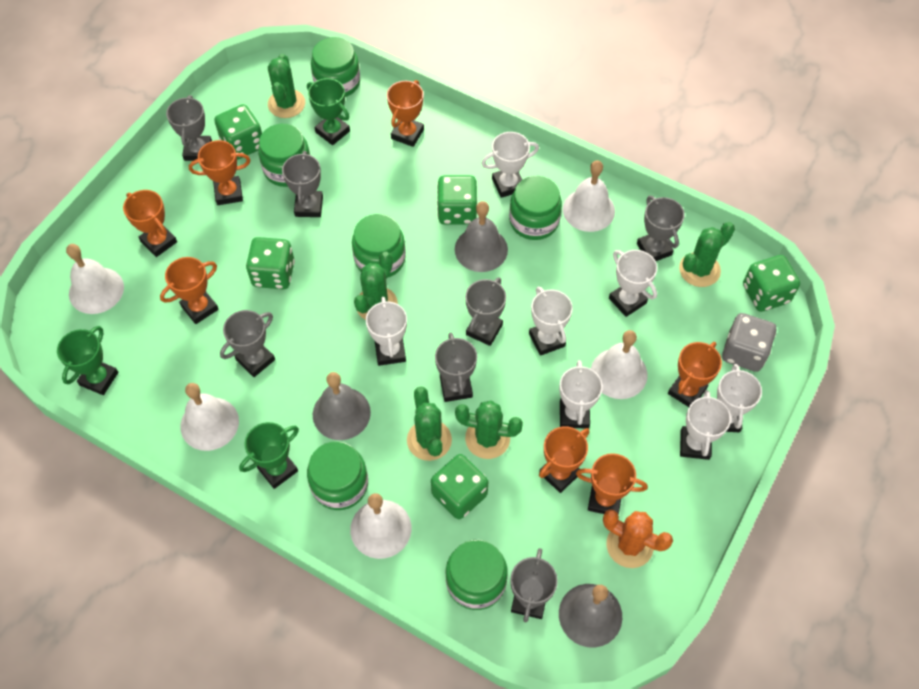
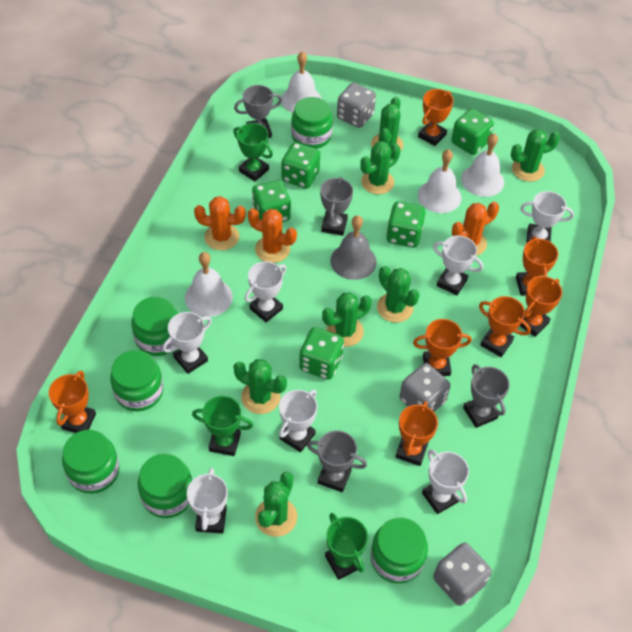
green cactus: 5 -> 7
grey bell: 3 -> 1
grey dice: 1 -> 3
grey trophy: 7 -> 4
orange cactus: 1 -> 3
white bell: 5 -> 4

